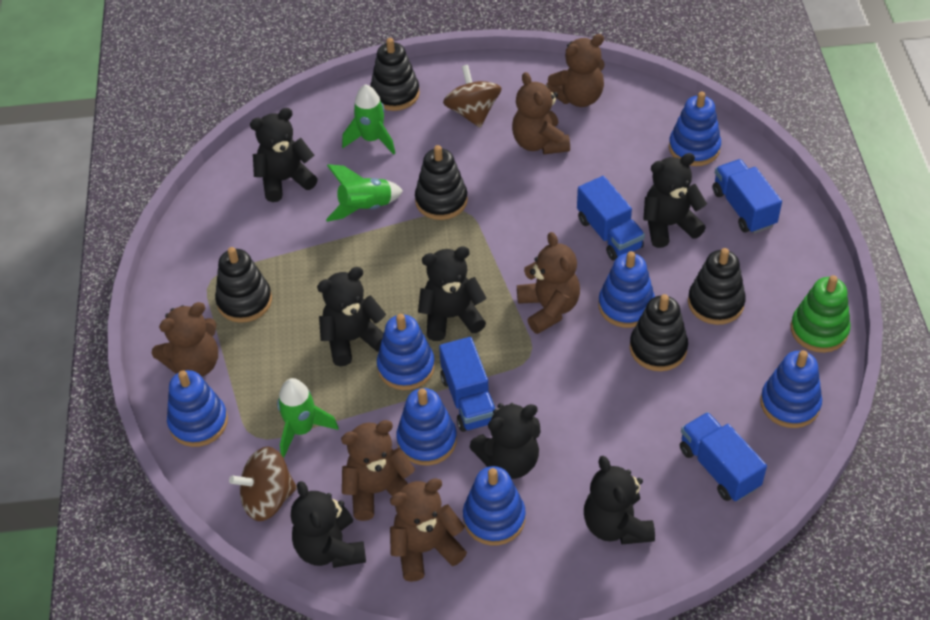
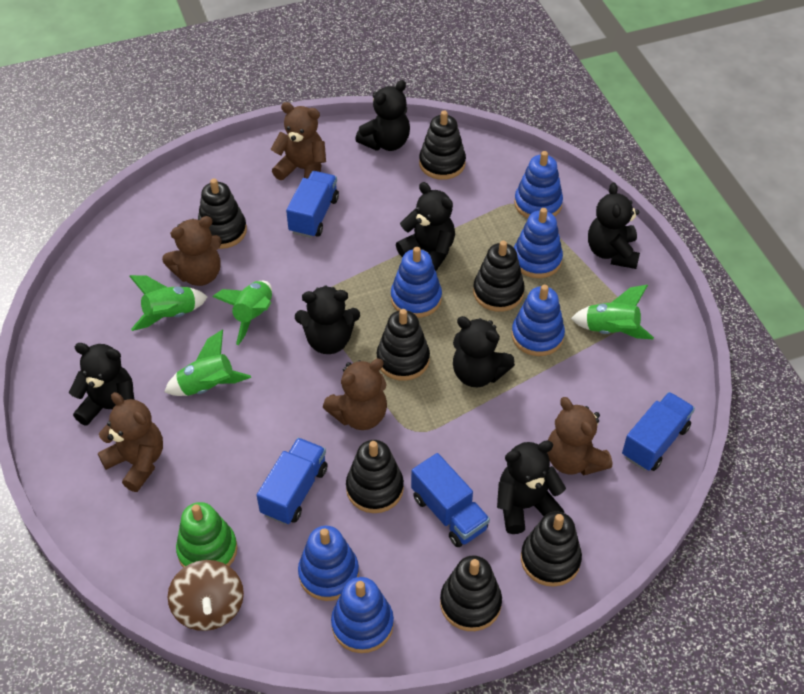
black stacking toy: 5 -> 7
blue stacking toy: 7 -> 6
brown spinning top: 2 -> 1
brown teddy bear: 6 -> 5
green rocket: 3 -> 4

